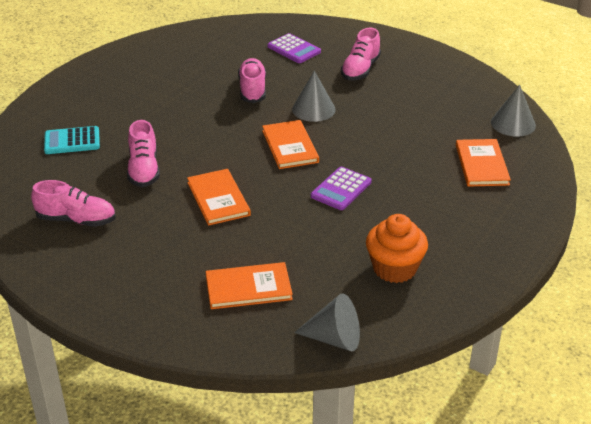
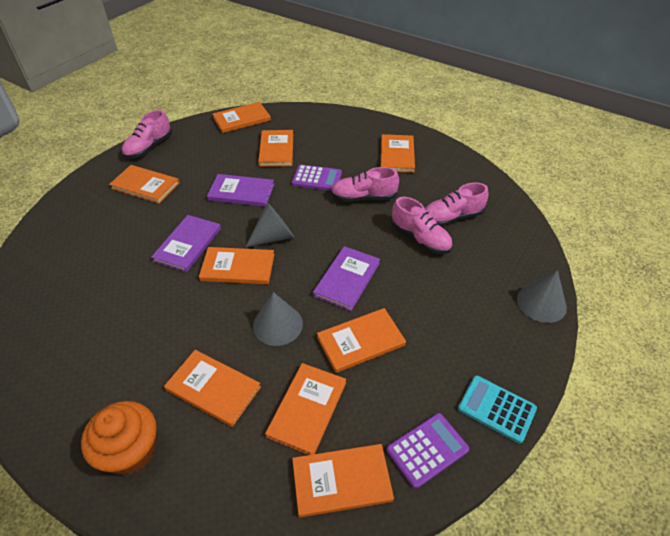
orange book: 4 -> 9
purple book: 0 -> 3

